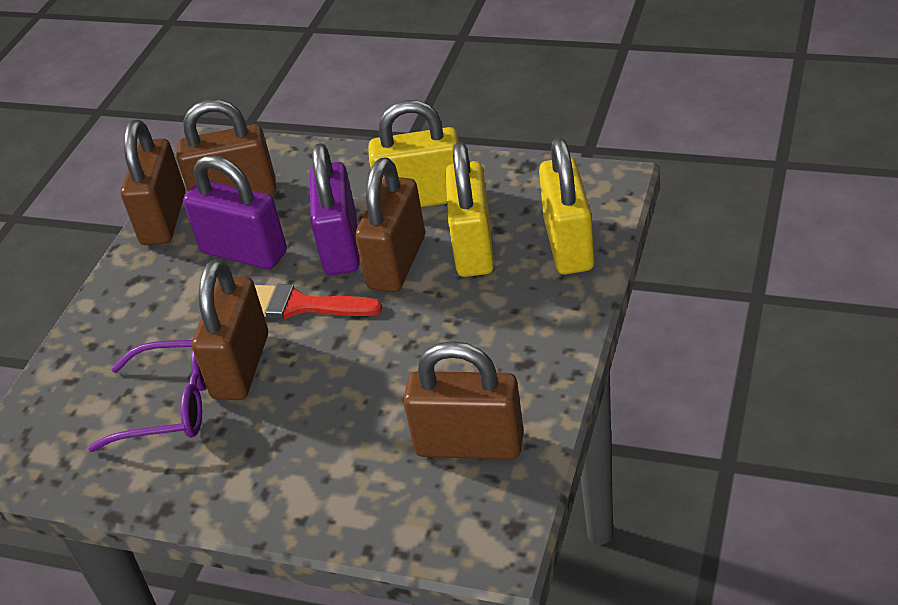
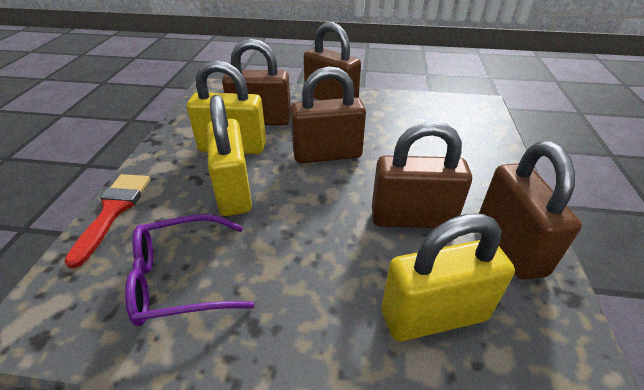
purple padlock: 2 -> 0

